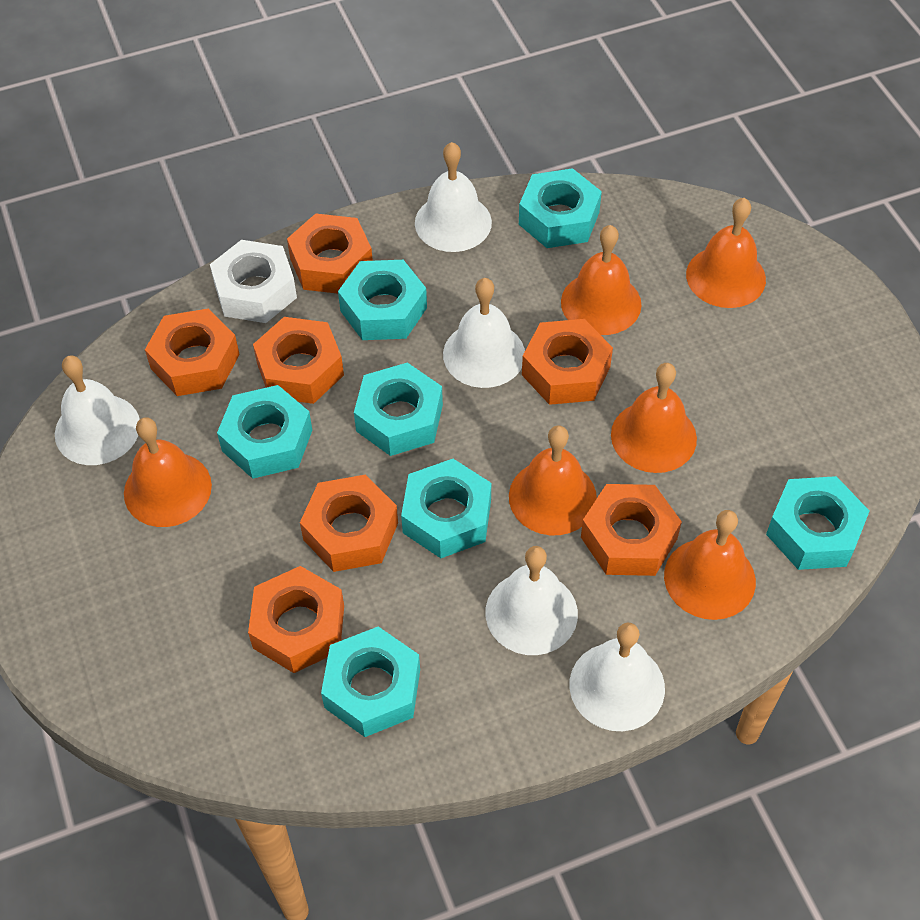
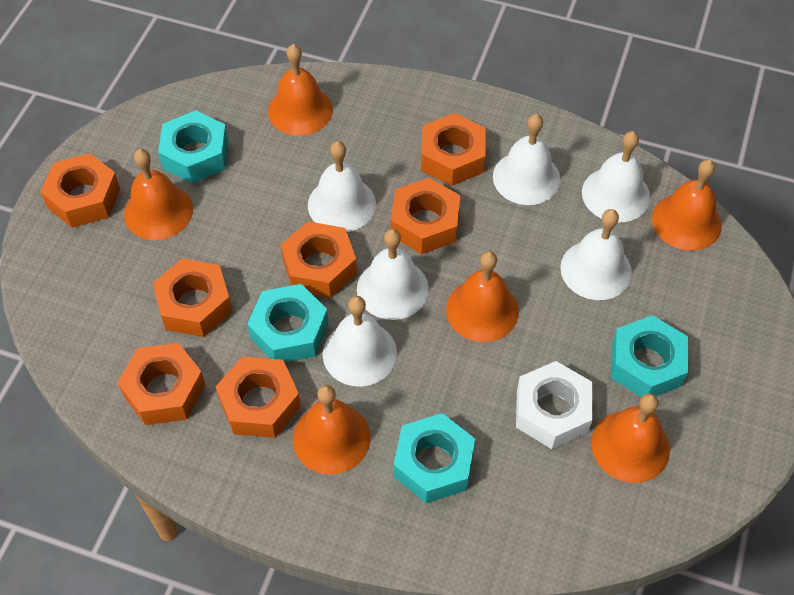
turquoise nut: 7 -> 4
white bell: 5 -> 6

